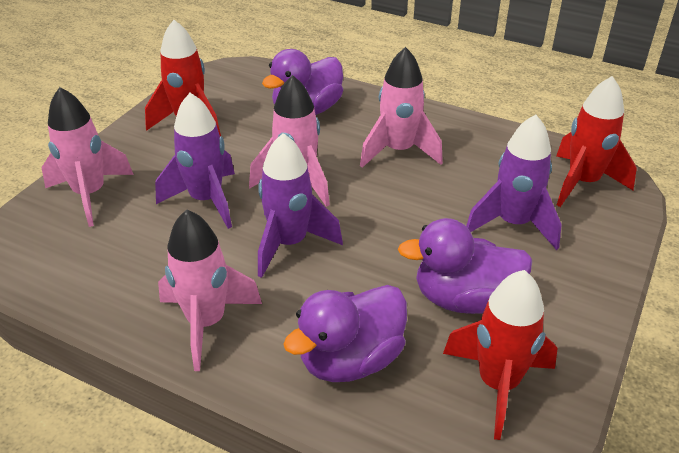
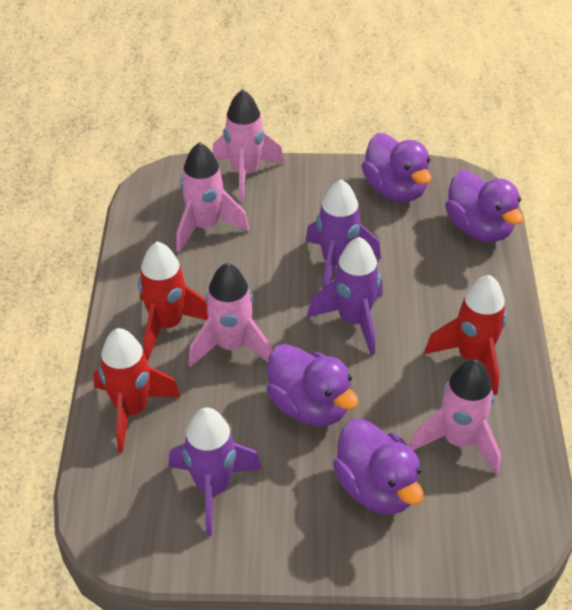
purple duck: 3 -> 4

